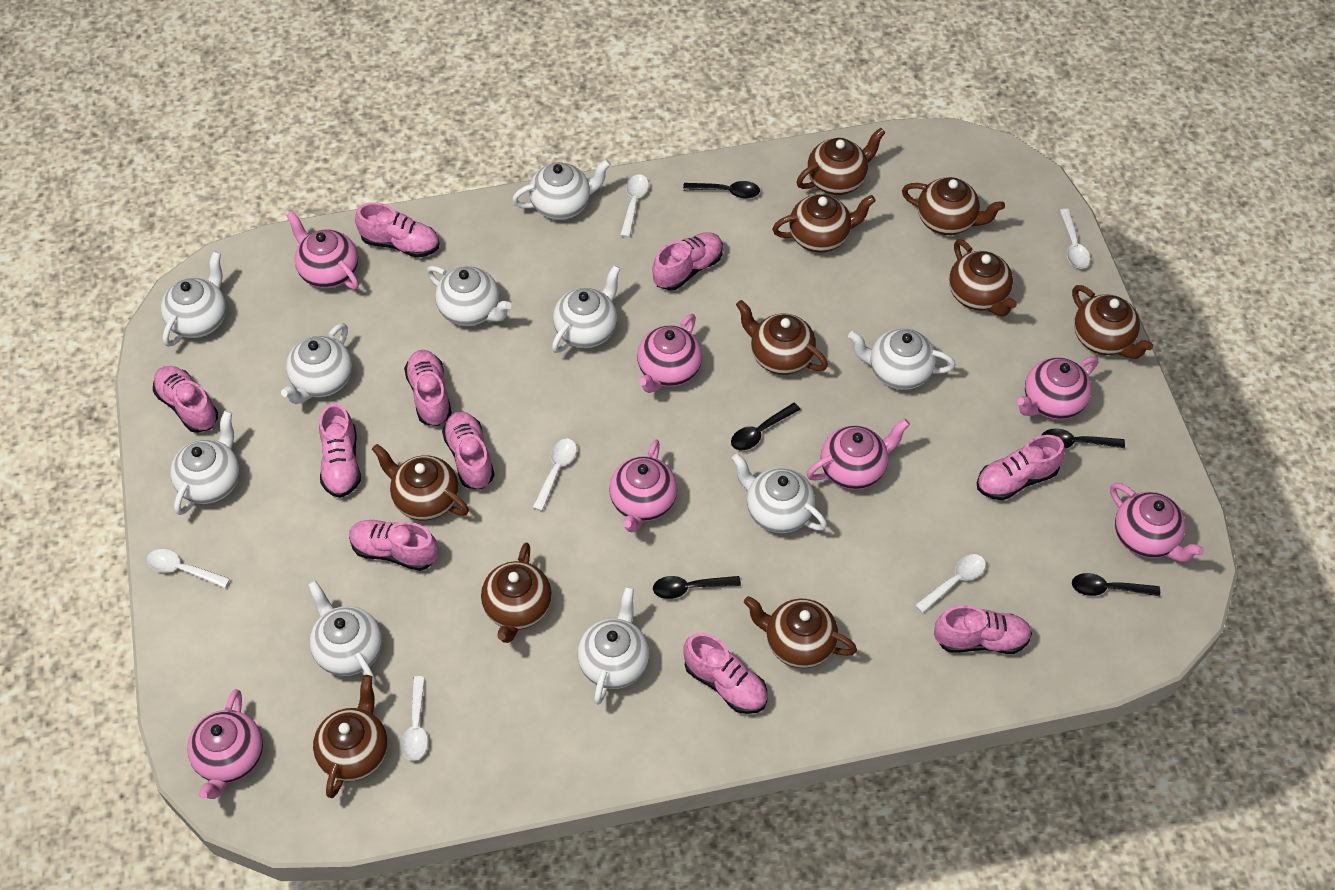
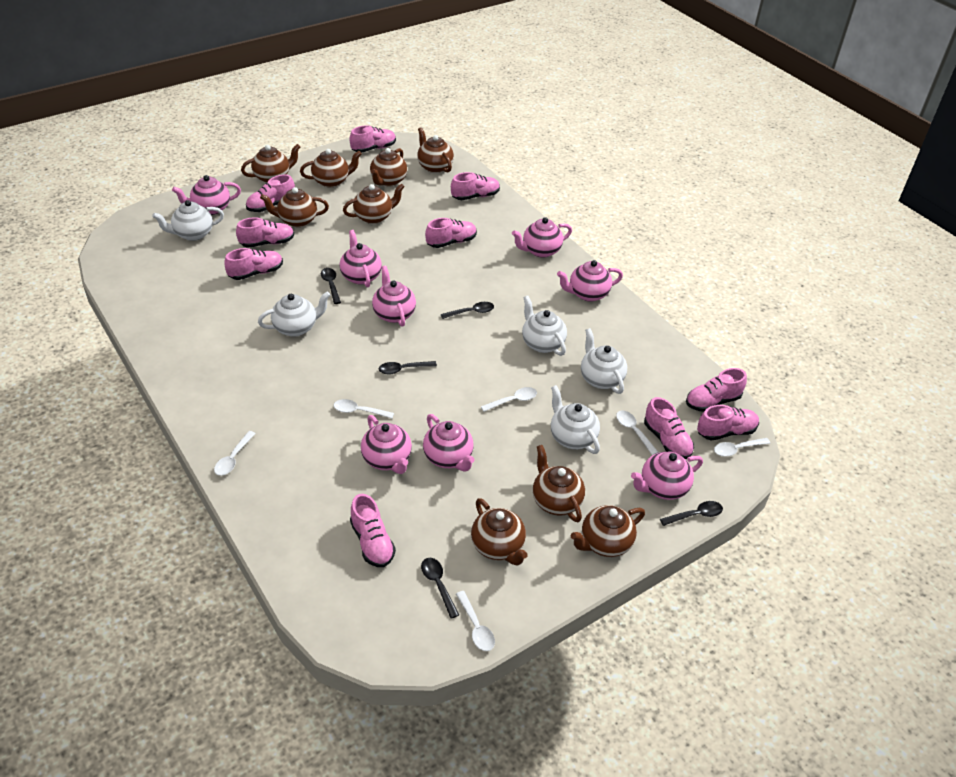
brown teapot: 10 -> 9
pink teapot: 7 -> 8
white teapot: 10 -> 5

